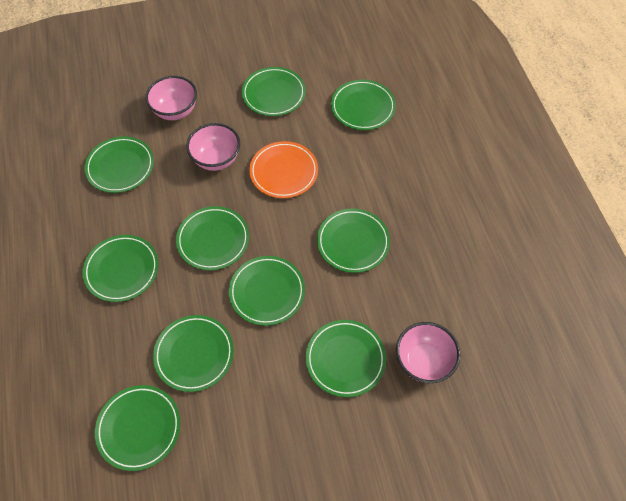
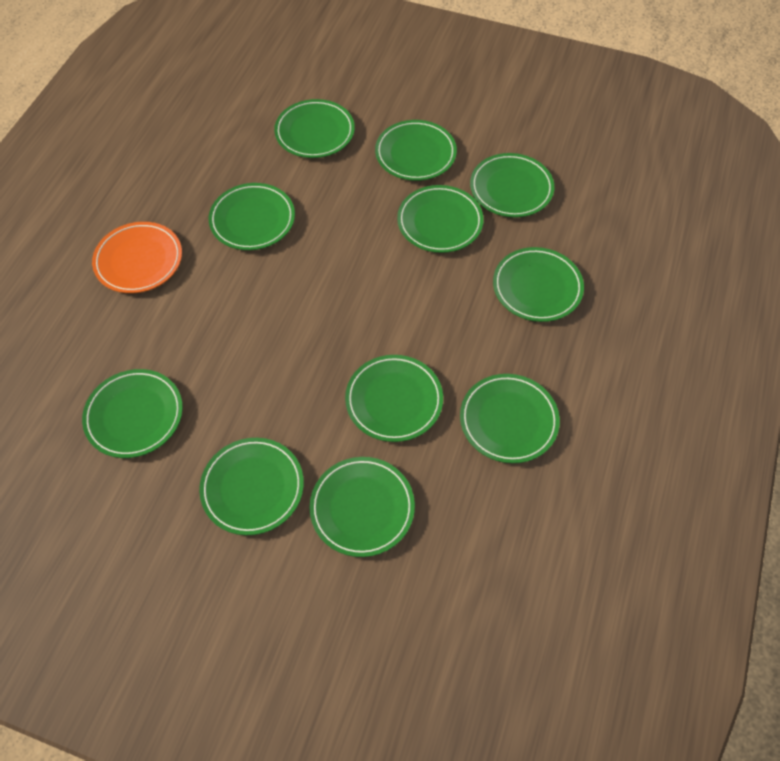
green plate: 10 -> 11
pink bowl: 3 -> 0

